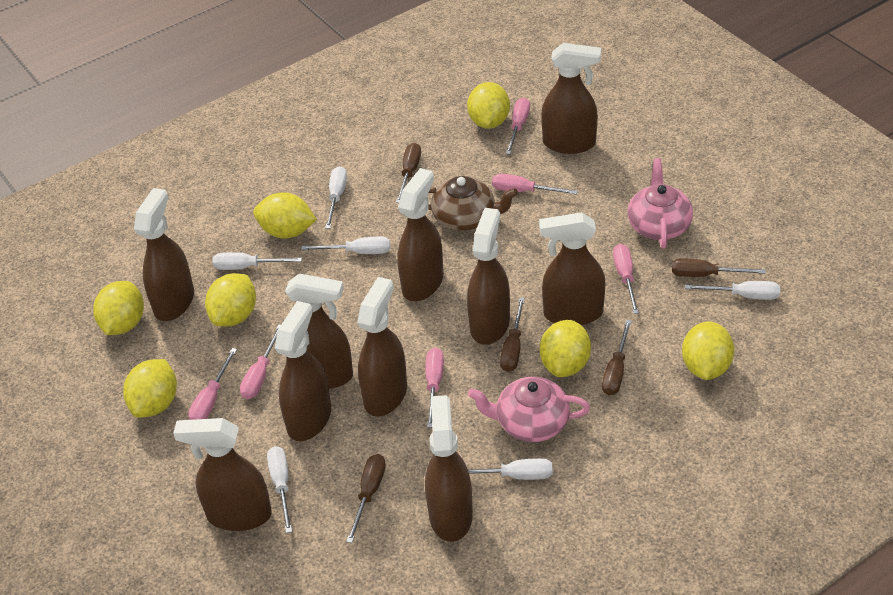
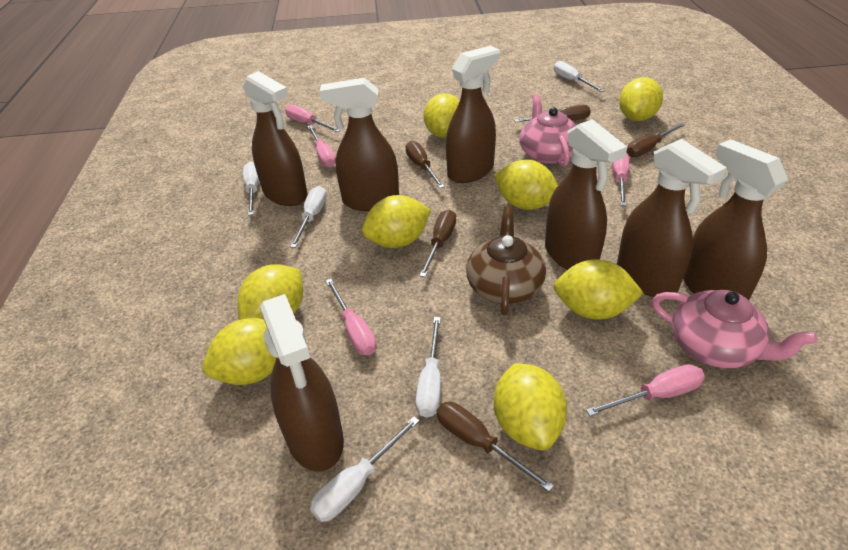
brown spray bottle: 10 -> 7
pink screwdriver: 6 -> 5
white screwdriver: 6 -> 5
yellow lemon: 7 -> 8

